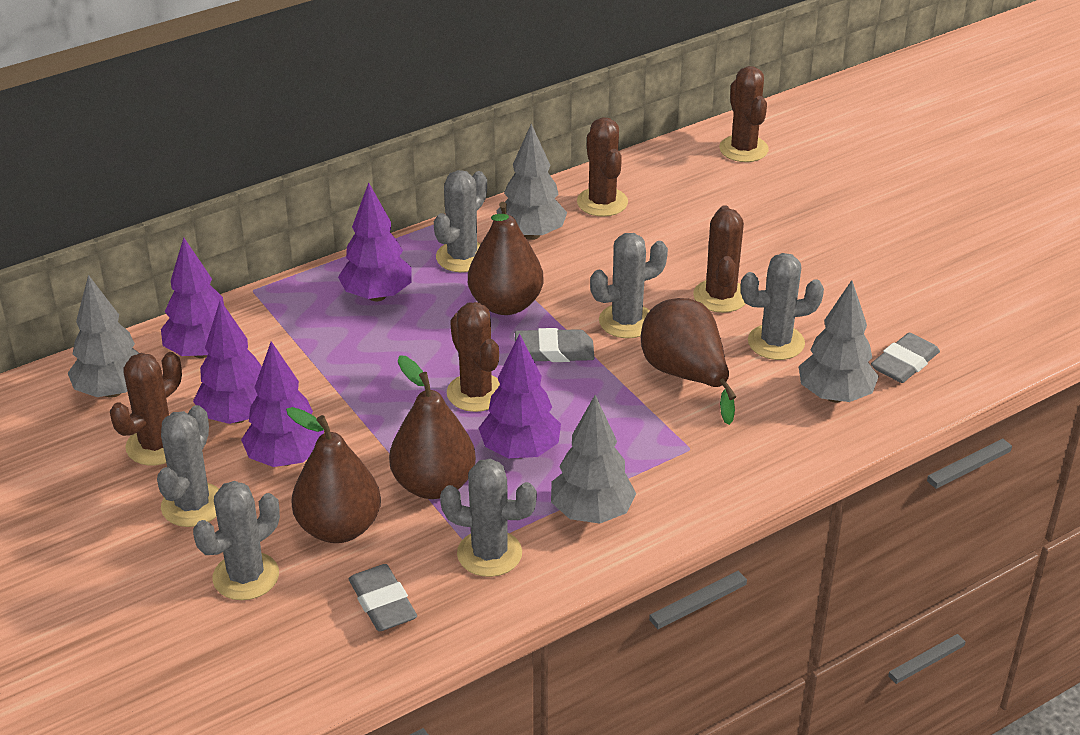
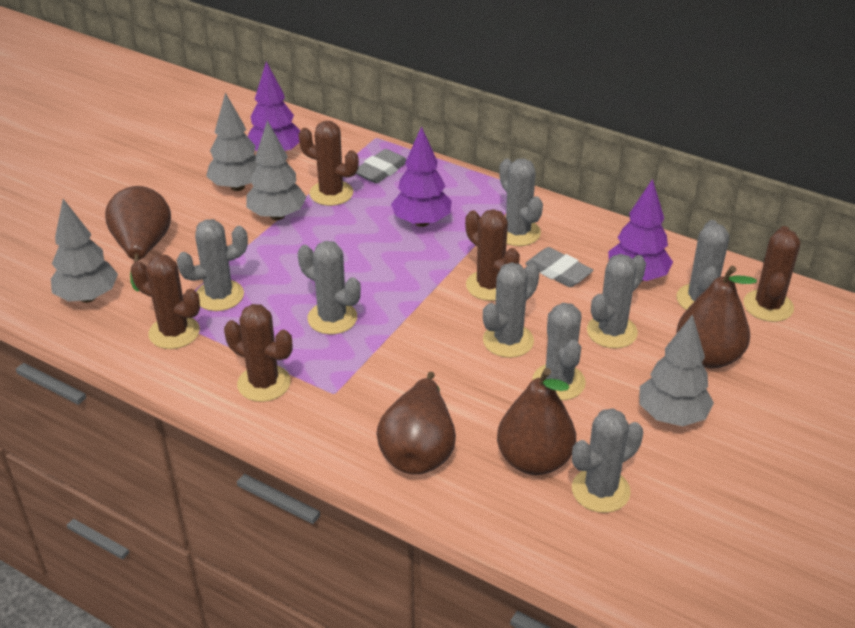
grey cactus: 6 -> 8
grey eraser: 3 -> 2
purple tree: 5 -> 3

